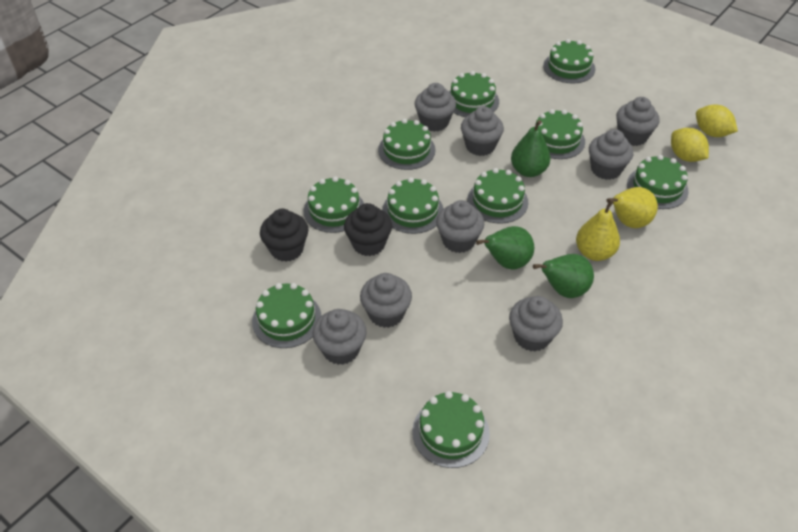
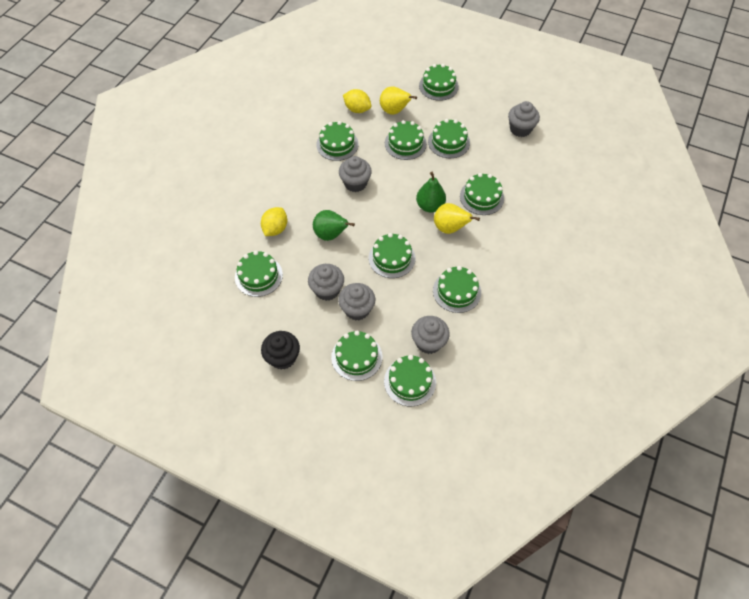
black cupcake: 2 -> 1
green pear: 3 -> 2
grey cupcake: 8 -> 5

